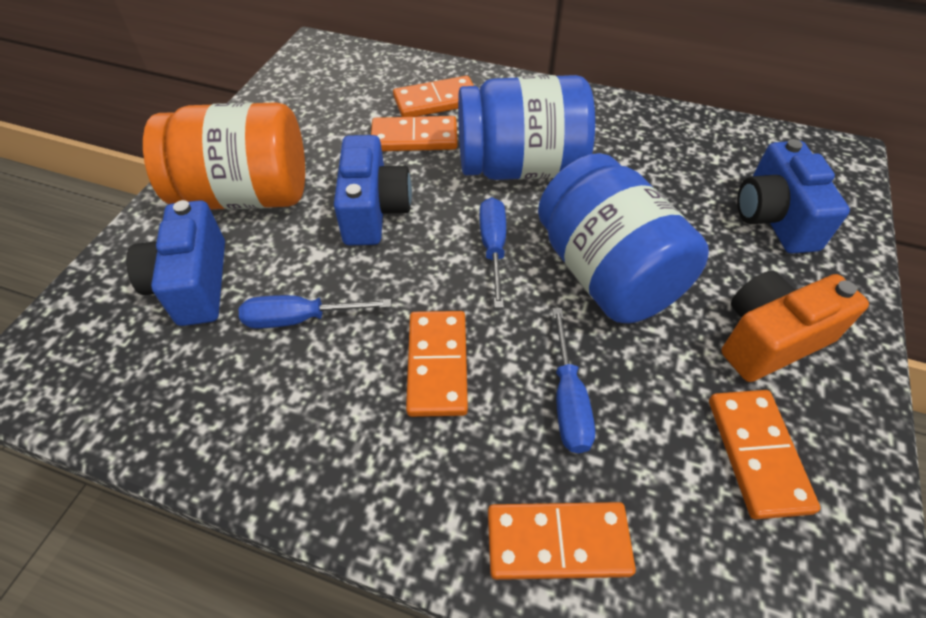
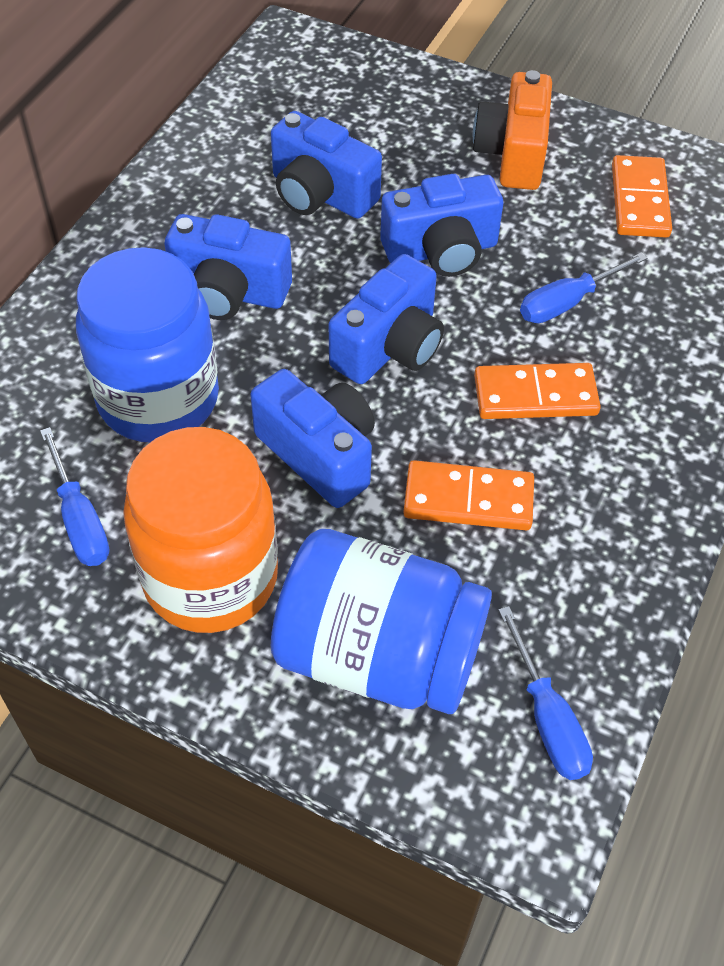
blue camera: 3 -> 5
orange domino: 5 -> 3

